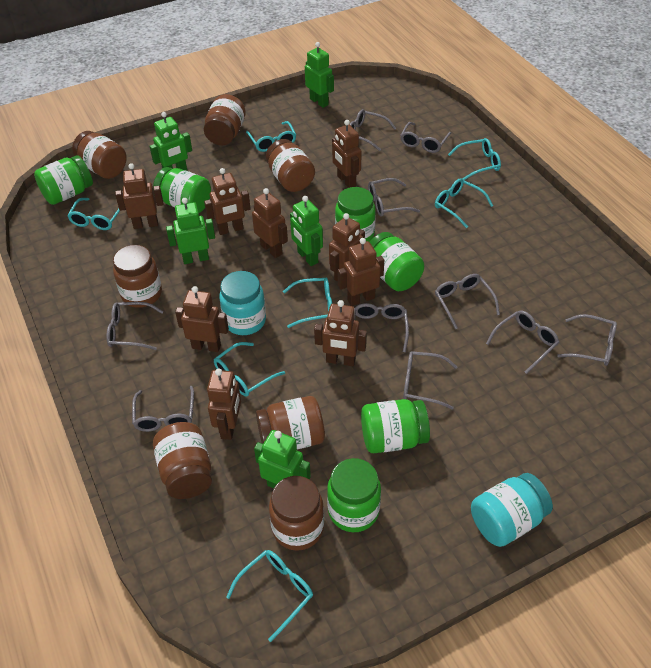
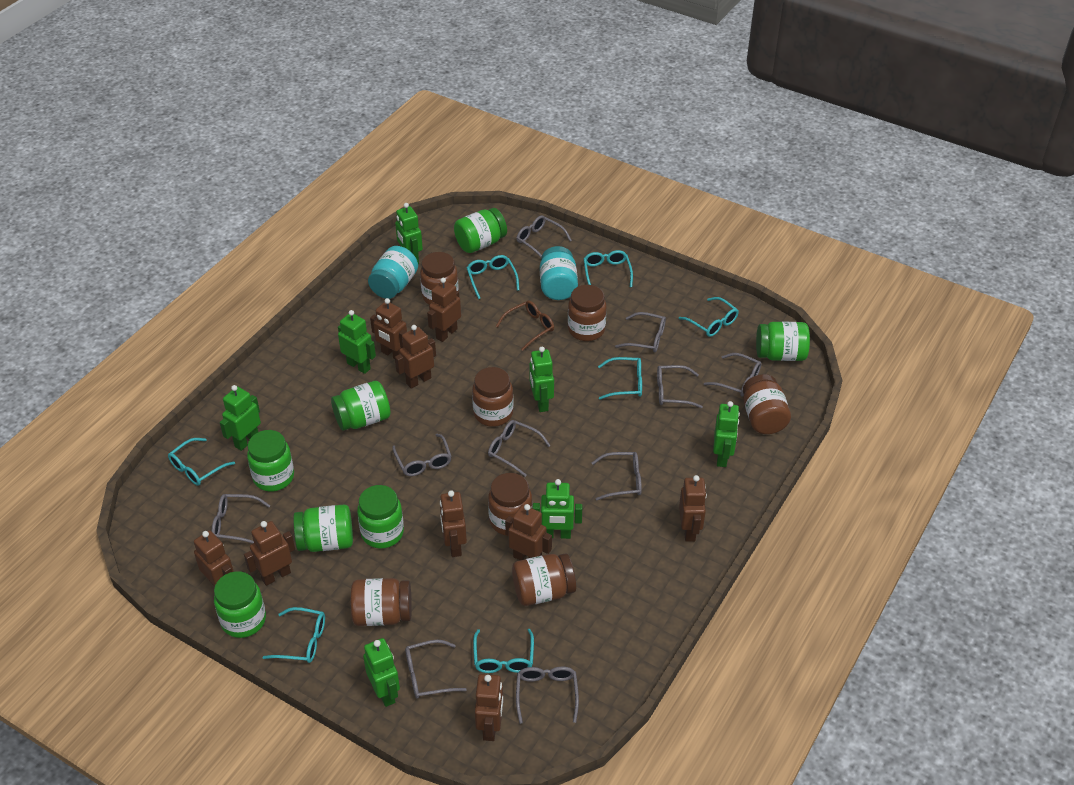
brown glasses: 0 -> 1
green jar: 6 -> 7
green robot: 5 -> 7

